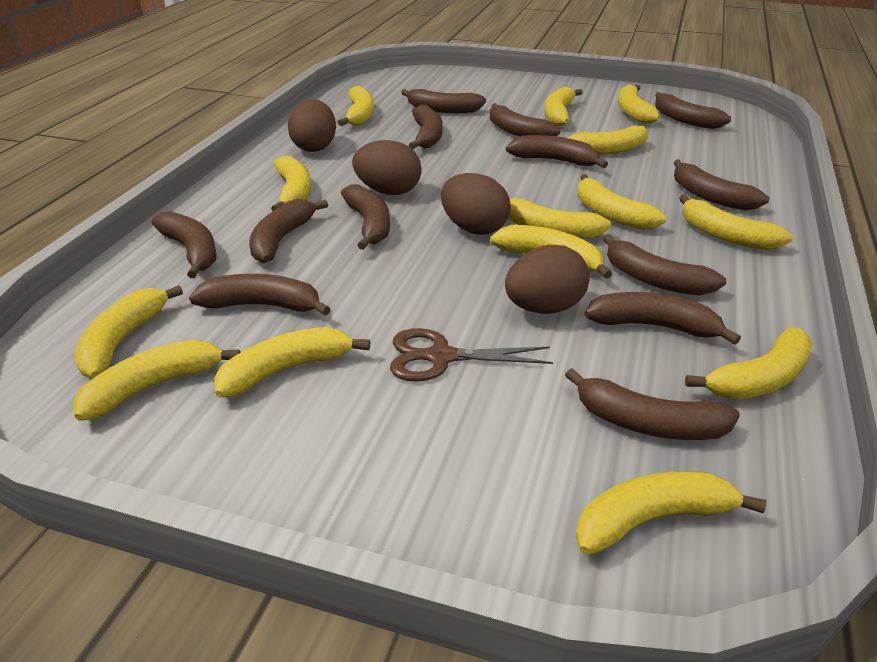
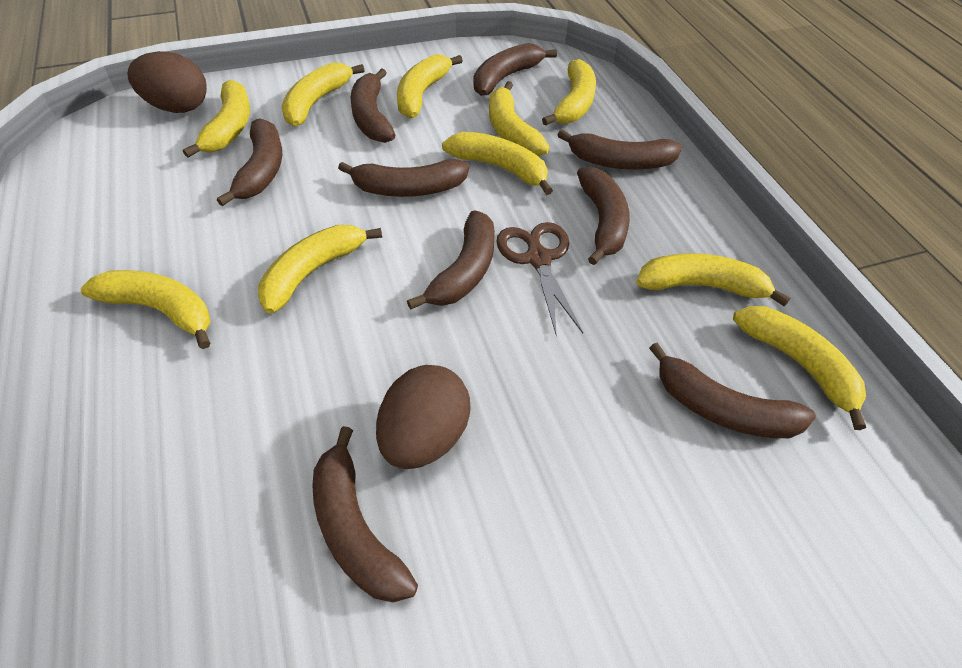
brown banana: 13 -> 9
brown egg: 4 -> 2
yellow banana: 14 -> 10

